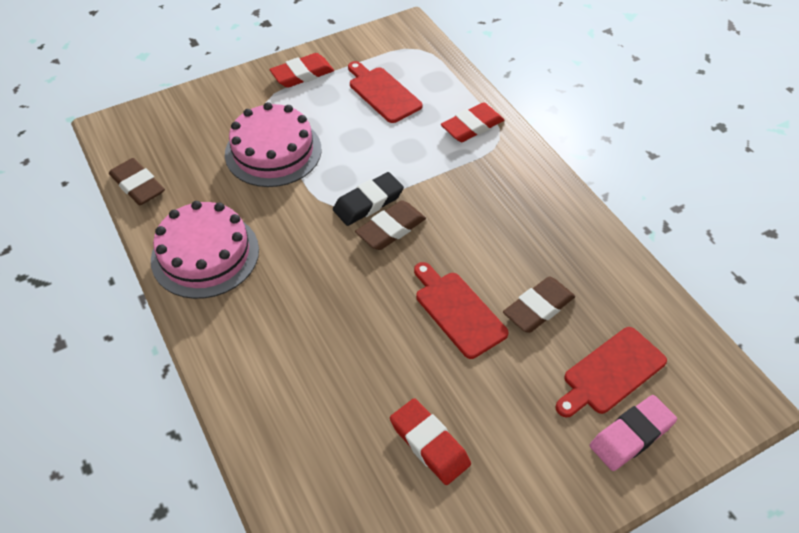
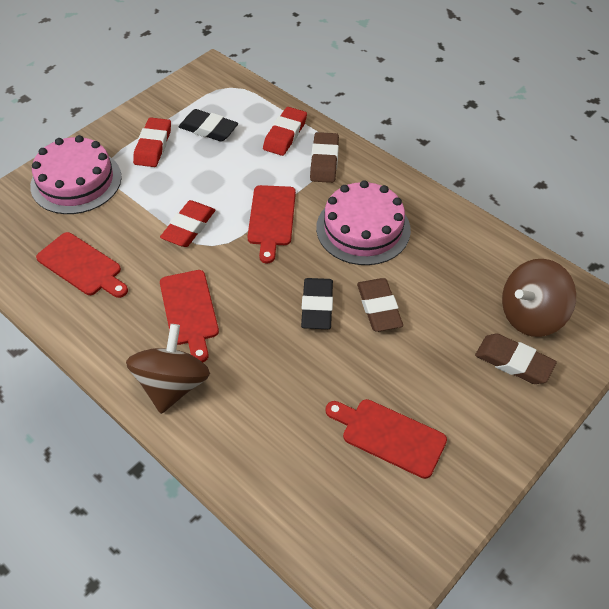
black eraser: 1 -> 2
brown spinning top: 0 -> 2
pink eraser: 1 -> 0
red cutting board: 3 -> 4

